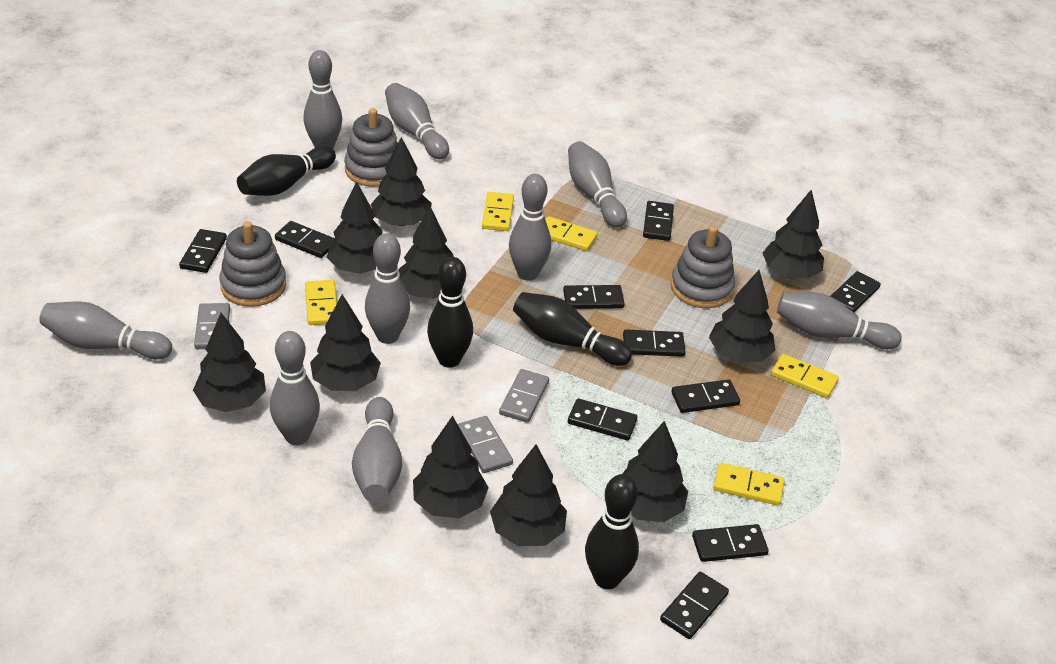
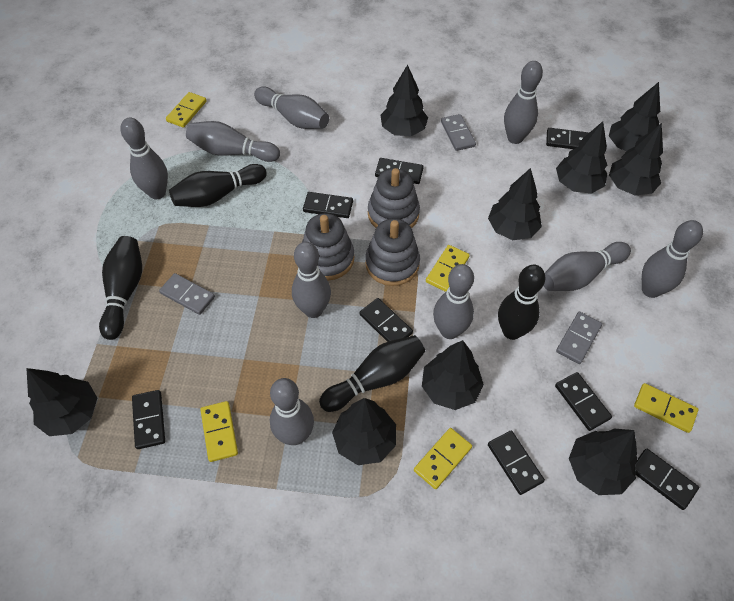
black domino: 10 -> 8
black tree: 10 -> 9

